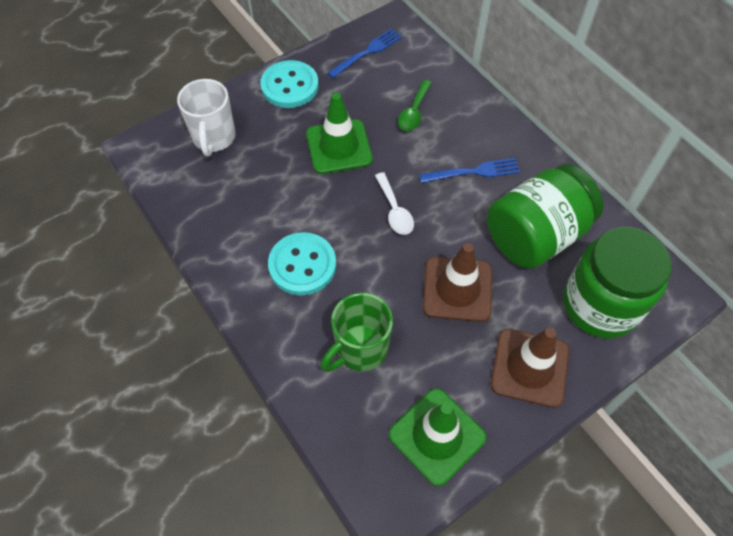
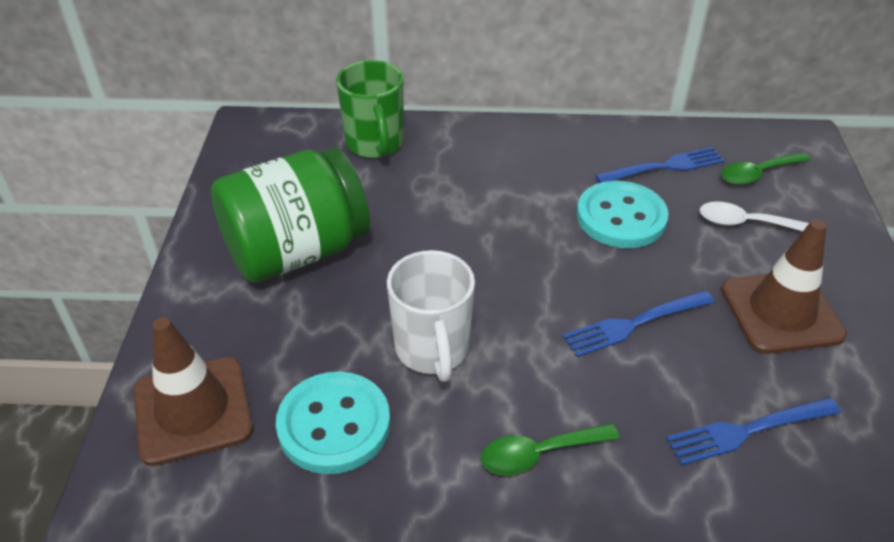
blue fork: 2 -> 3
green jar: 2 -> 1
green spoon: 1 -> 2
green traffic cone: 2 -> 0

